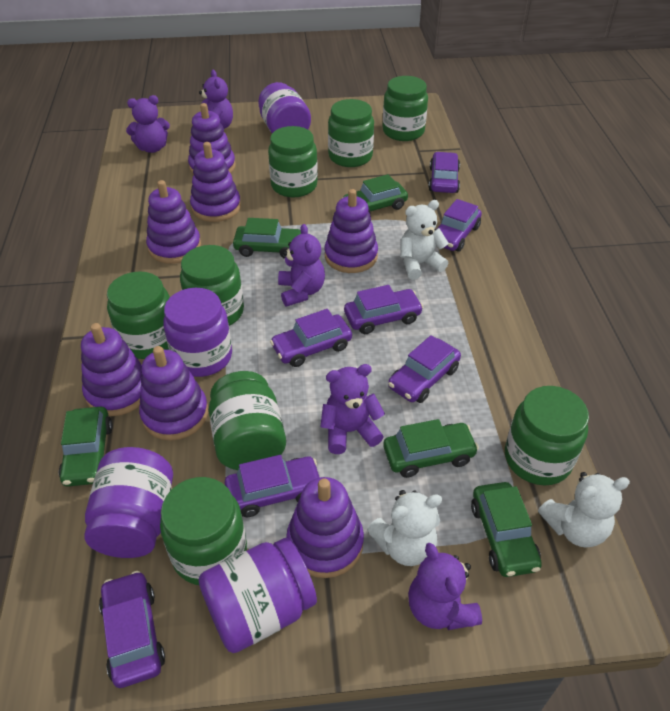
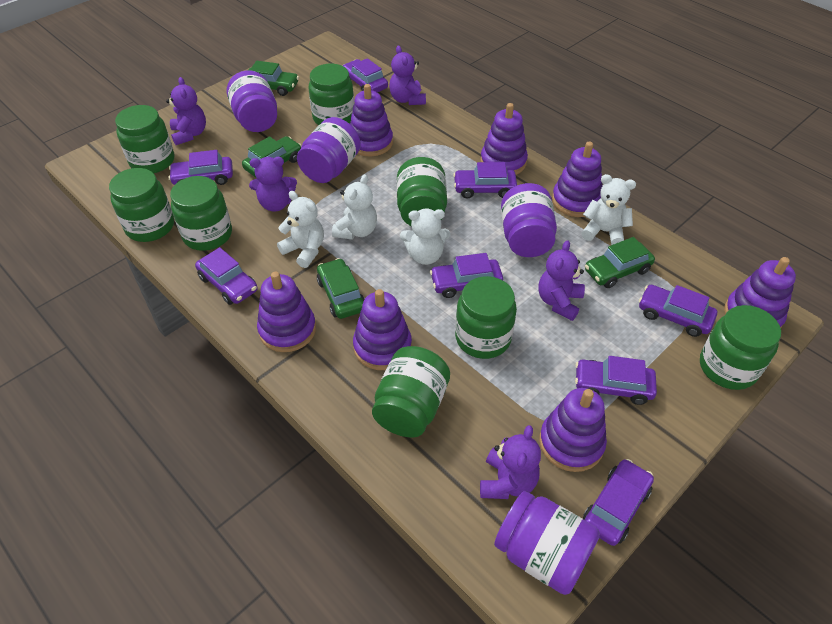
green car: 5 -> 4
purple car: 7 -> 8
white teddy bear: 3 -> 4

